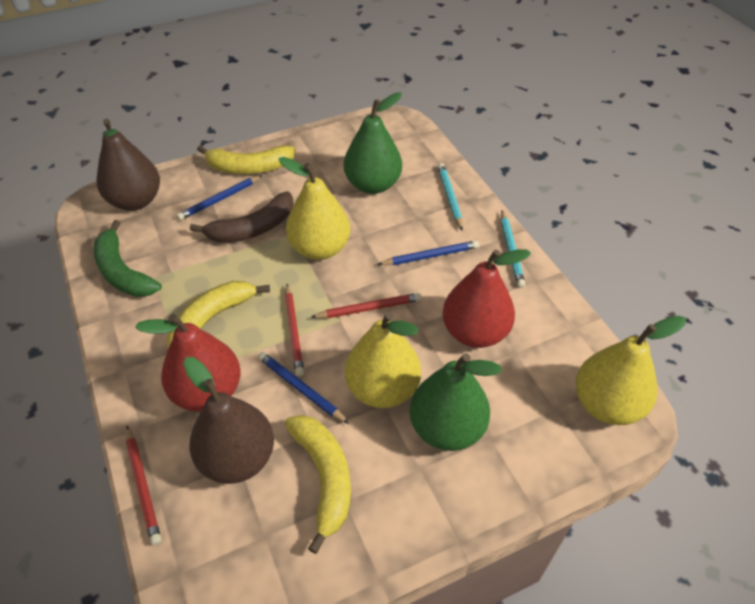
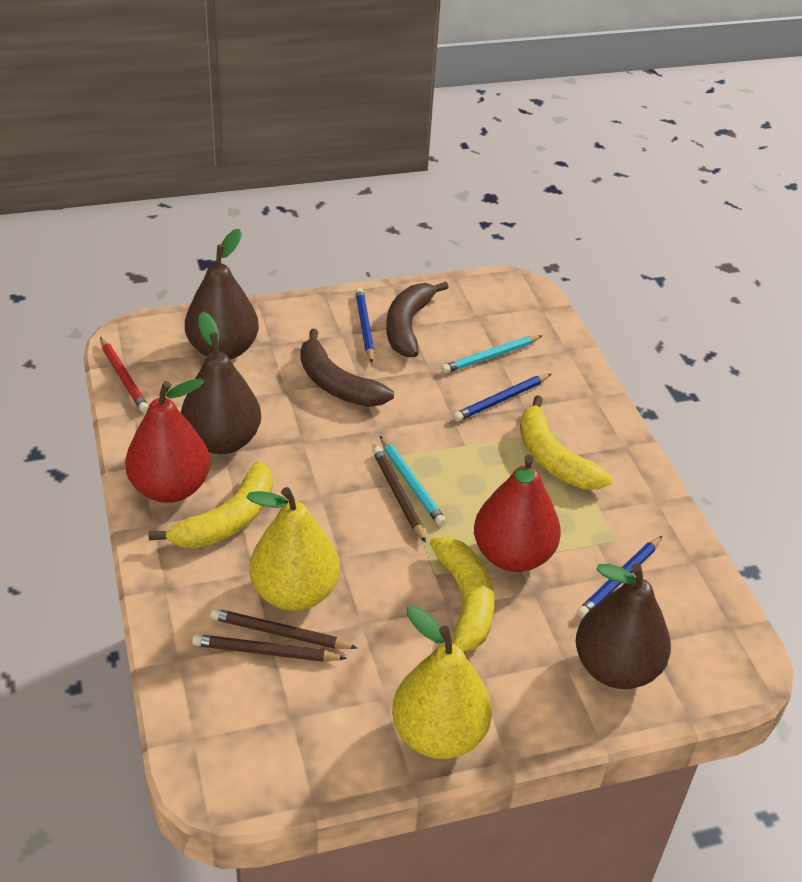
brown banana: 1 -> 2
brown pear: 2 -> 3
brown pencil: 0 -> 3
green banana: 1 -> 0
green pear: 2 -> 0
red pencil: 3 -> 1
yellow pear: 3 -> 2

